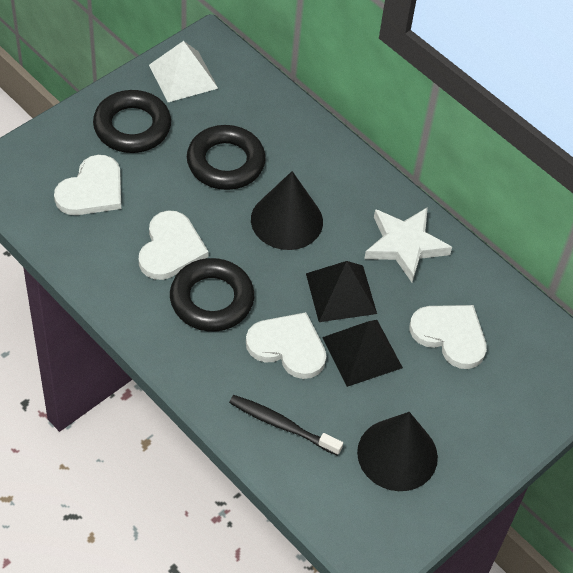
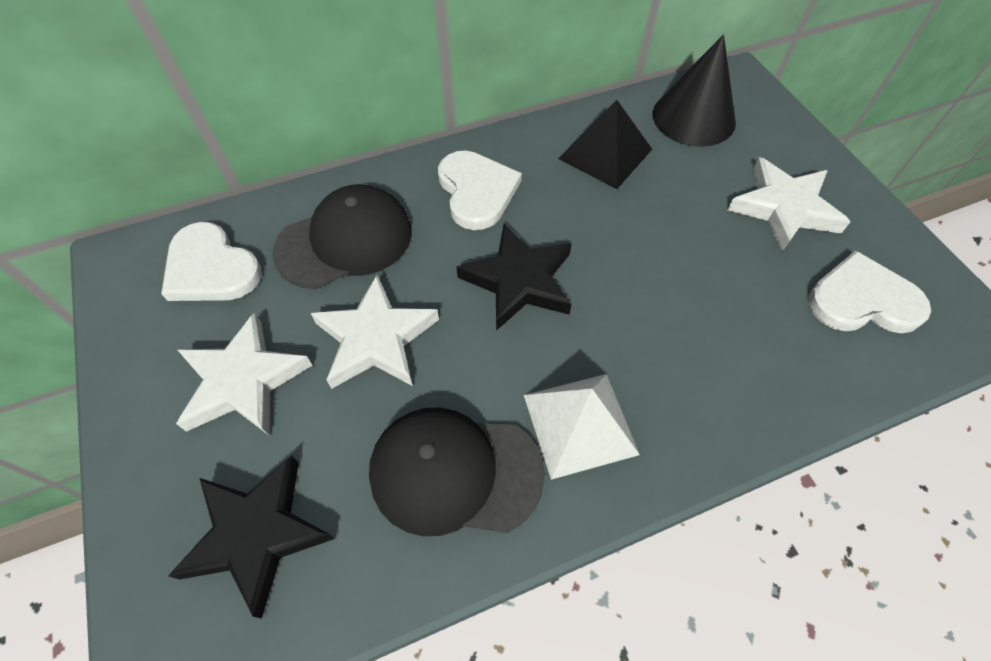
black cap: 0 -> 2
black cone: 2 -> 1
black pyramid: 2 -> 1
black ring: 3 -> 0
black star: 0 -> 2
black toothbrush: 1 -> 0
white heart: 4 -> 3
white star: 1 -> 3

